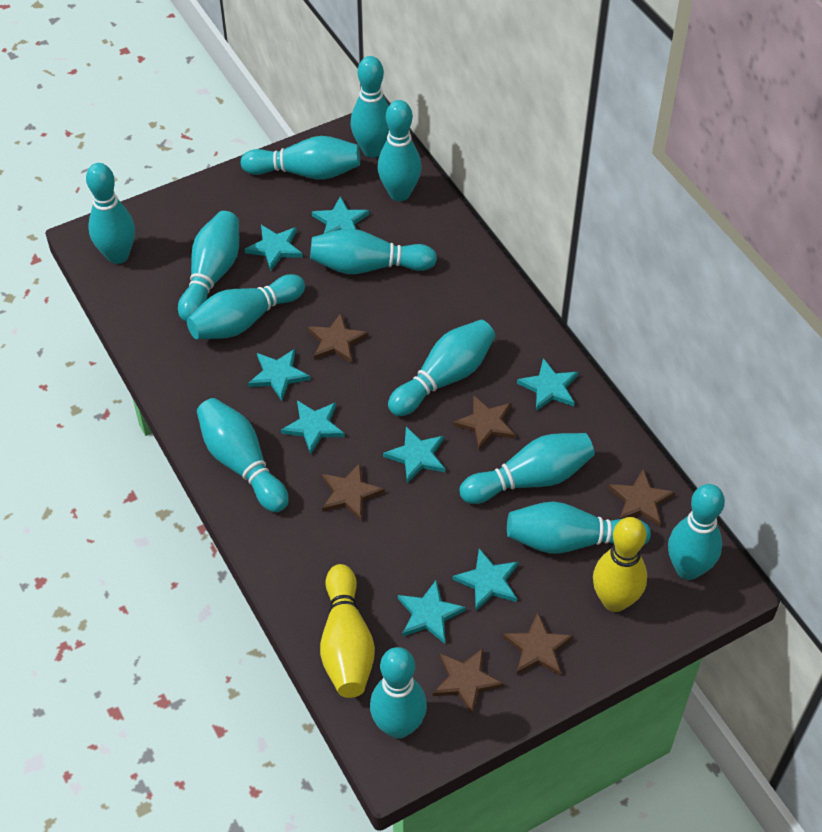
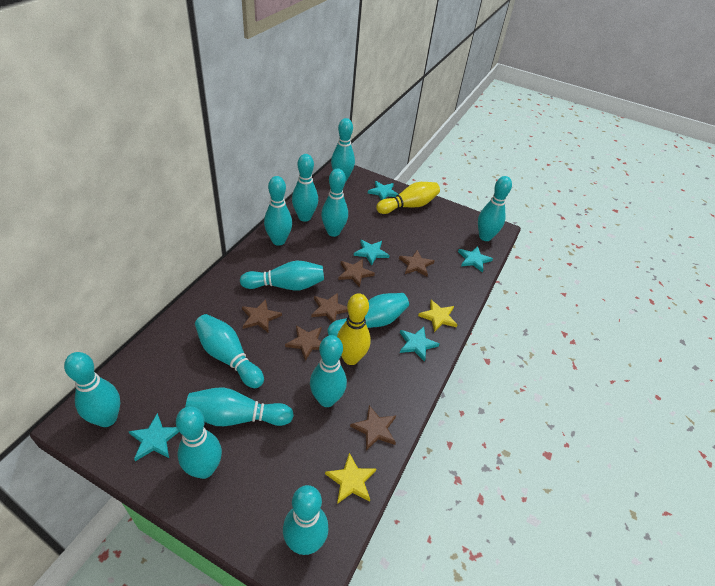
turquoise star: 8 -> 5
yellow star: 0 -> 2

